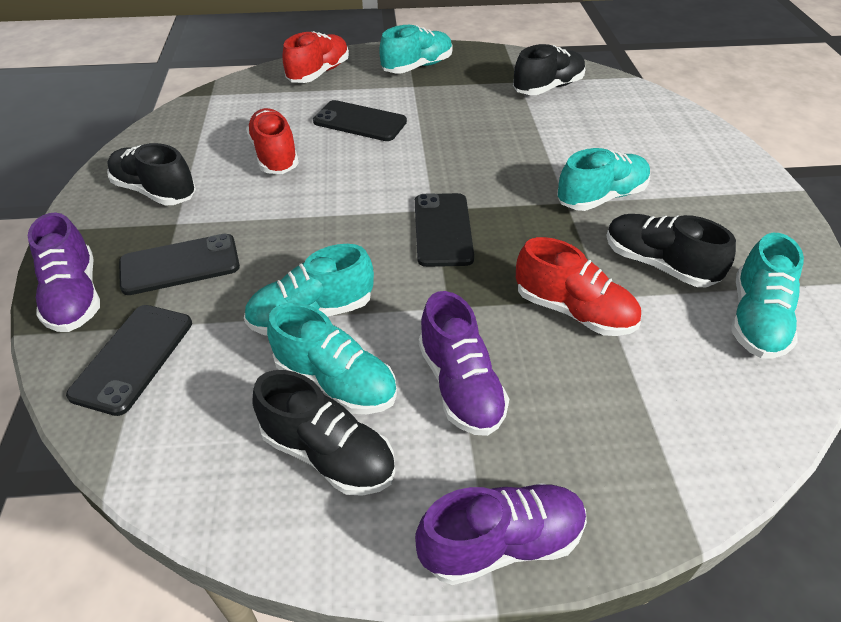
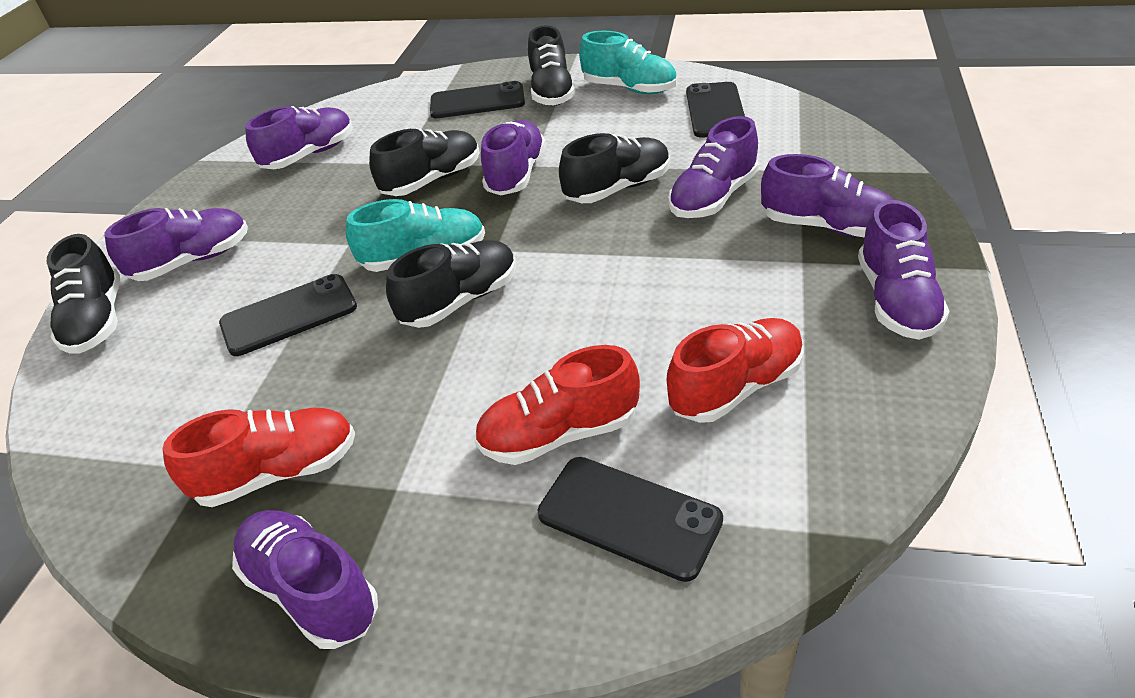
black shoe: 4 -> 5
purple shoe: 3 -> 7
turquoise shoe: 5 -> 2

